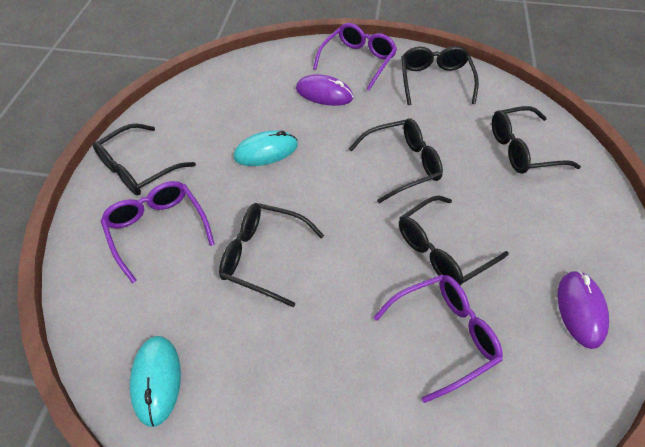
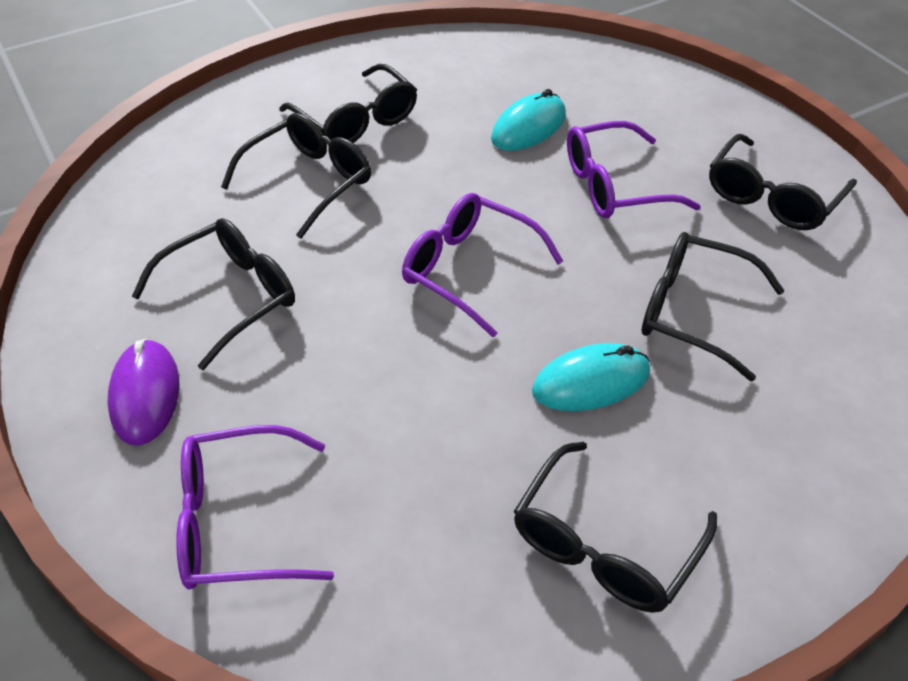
purple mouse: 2 -> 1

